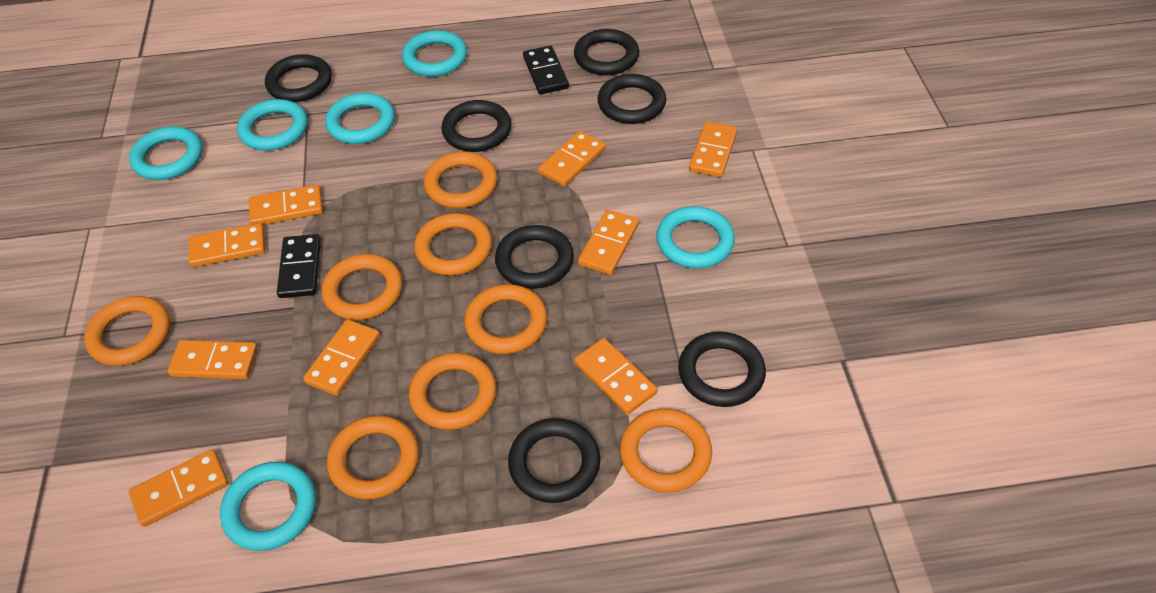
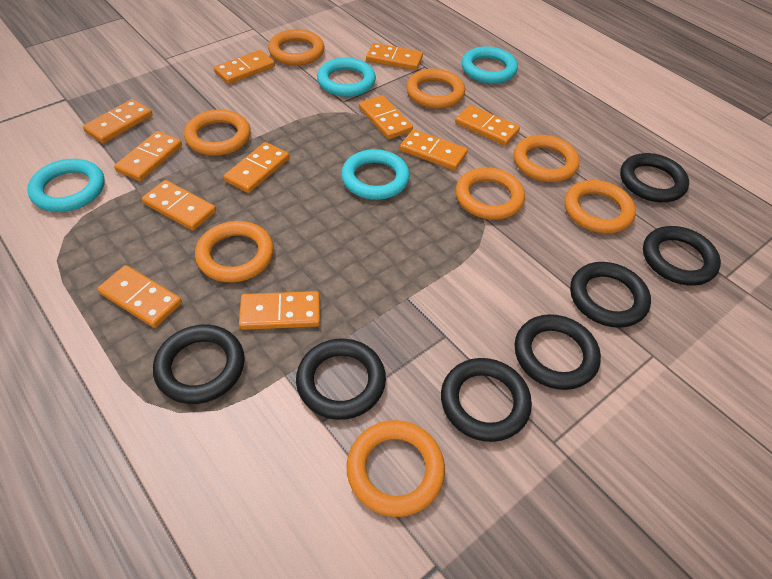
black domino: 2 -> 0
orange domino: 9 -> 11
turquoise ring: 6 -> 4

